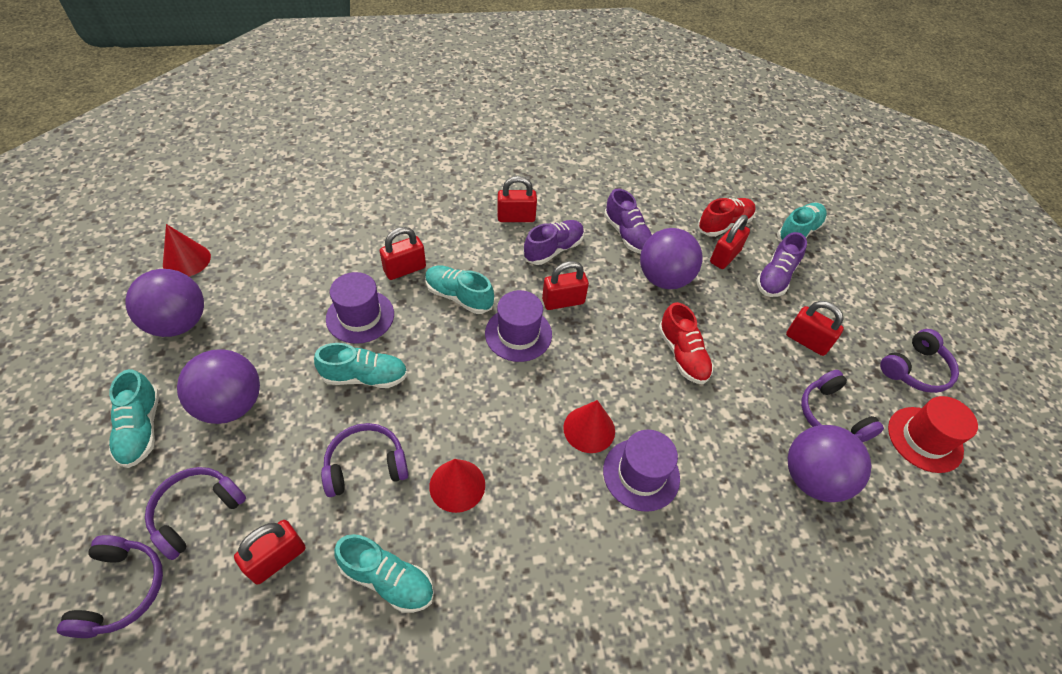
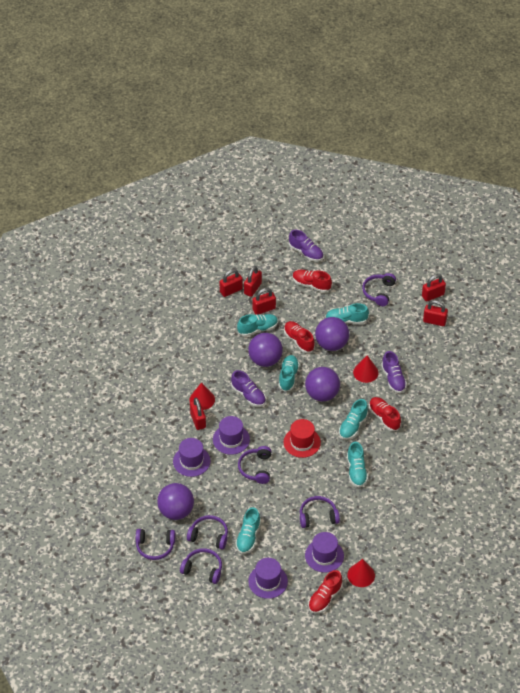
purple hat: 3 -> 4
purple headphones: 5 -> 6
red shoe: 2 -> 4
turquoise shoe: 5 -> 6

